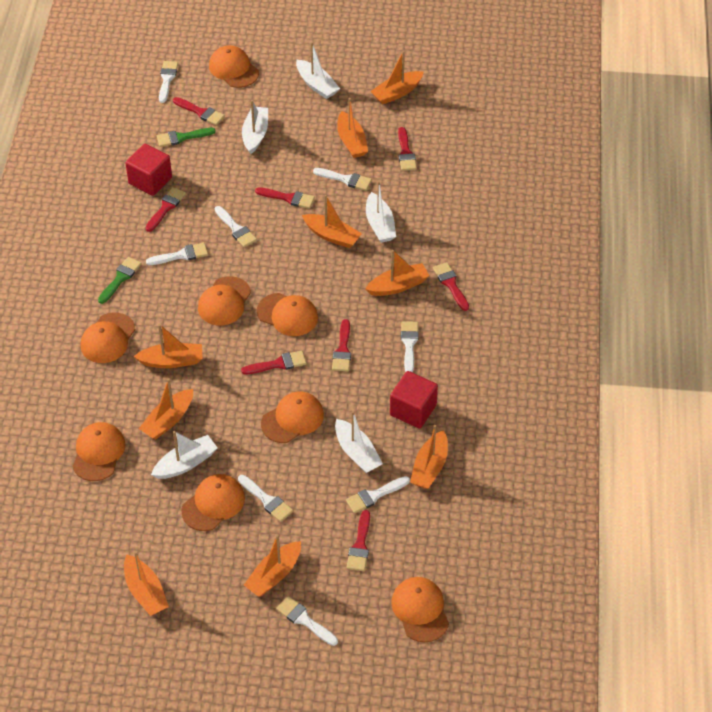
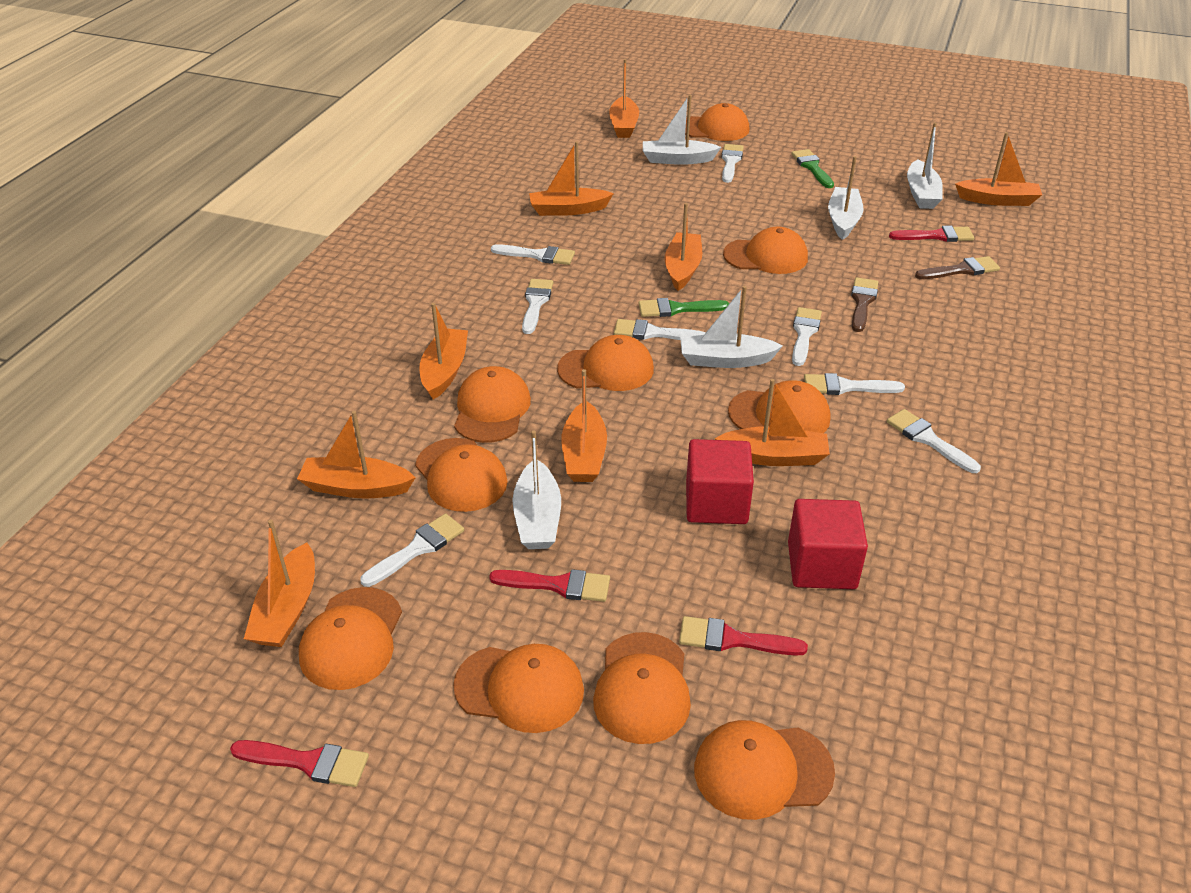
brown brush: 0 -> 2
orange cap: 8 -> 10
red brush: 8 -> 4

